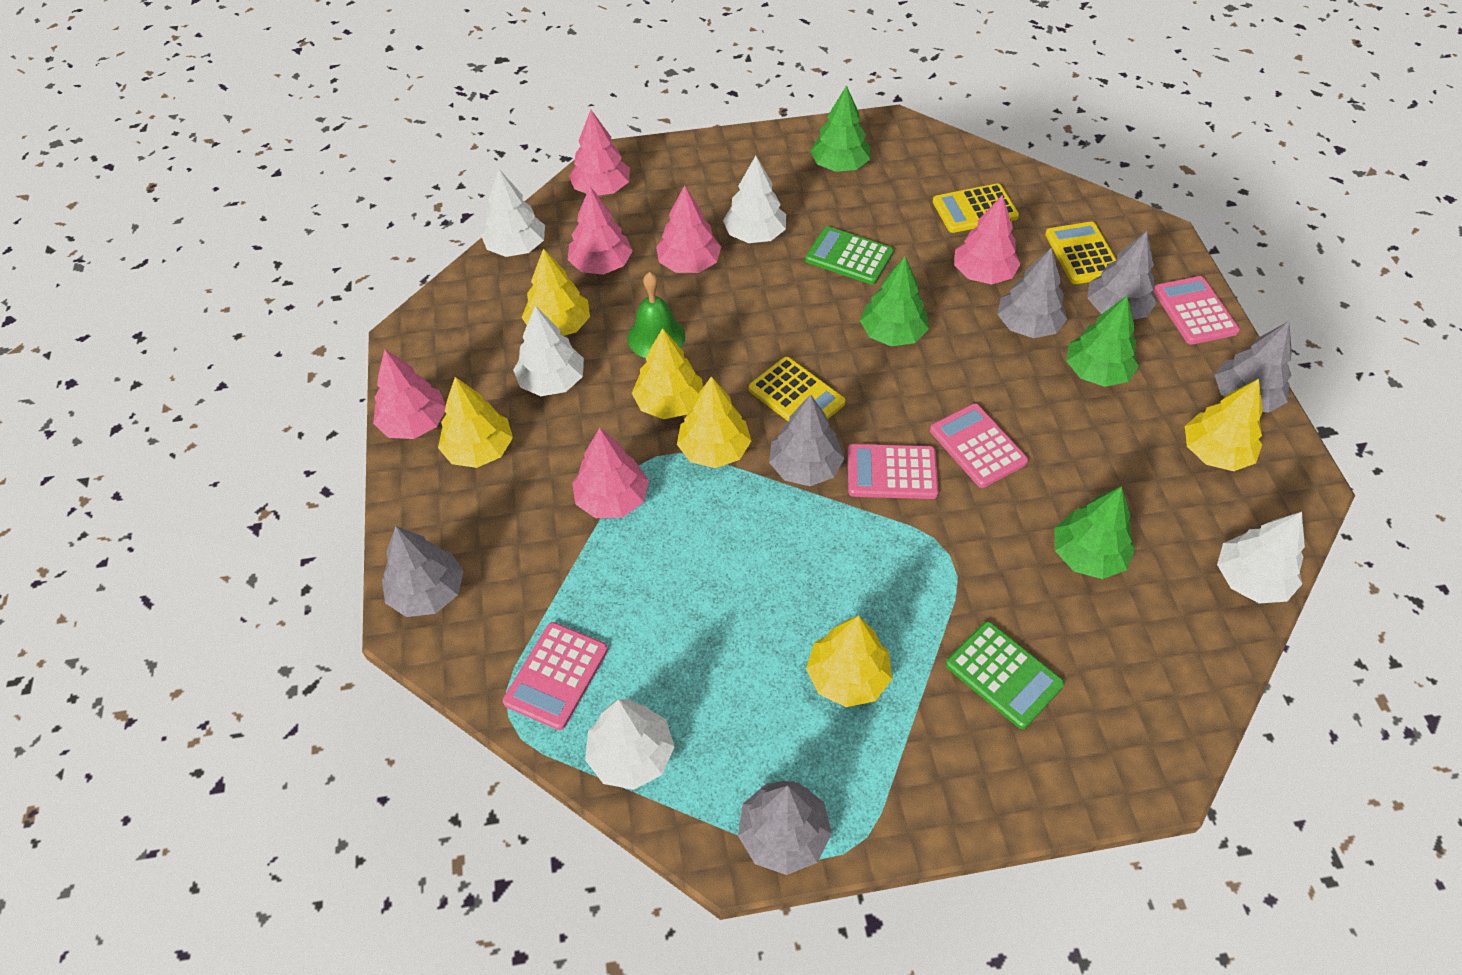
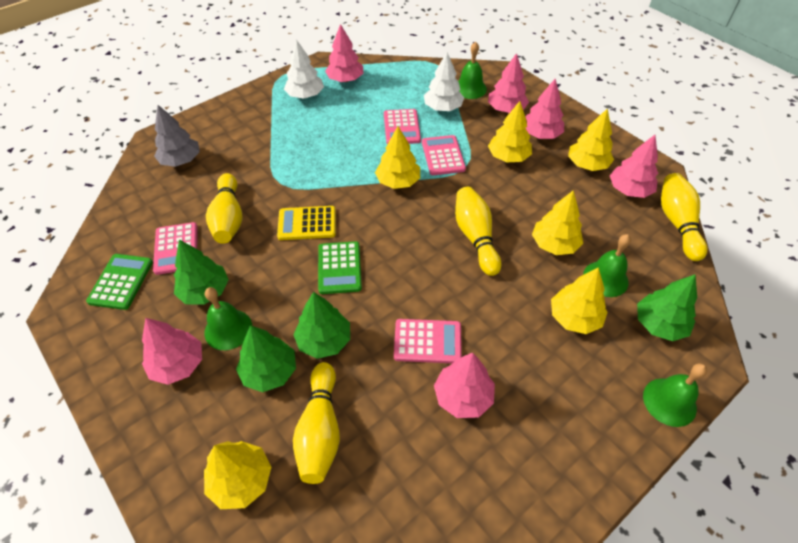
green bell: 1 -> 4
grey tree: 6 -> 1
white tree: 5 -> 2
yellow bowling pin: 0 -> 4
yellow calculator: 3 -> 1

